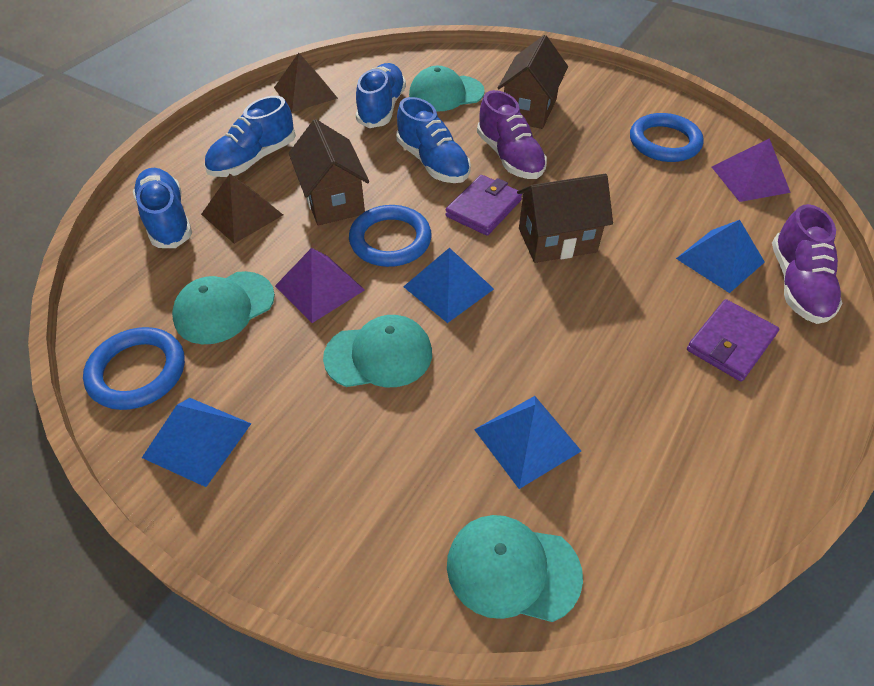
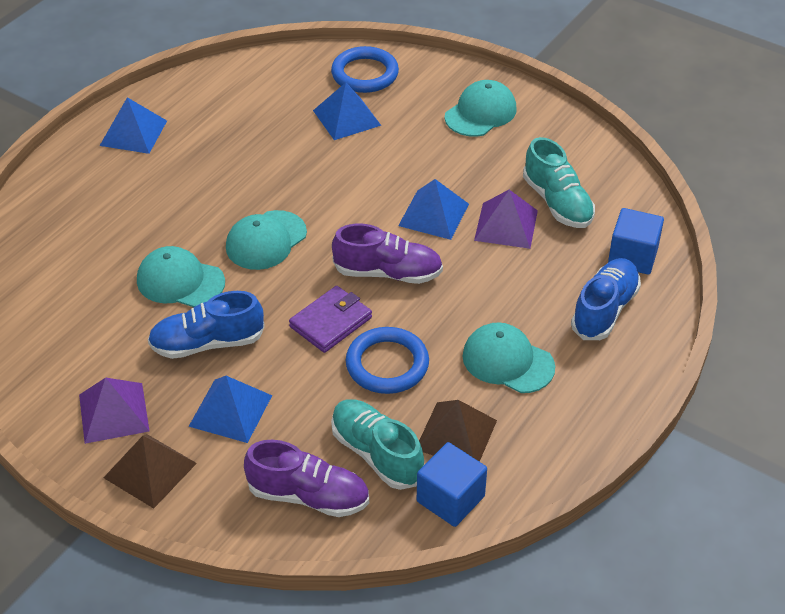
blue cube: 0 -> 2
blue ring: 3 -> 2
blue shoe: 4 -> 2
brown house: 3 -> 0
purple wallet: 2 -> 1
turquoise shoe: 0 -> 2

